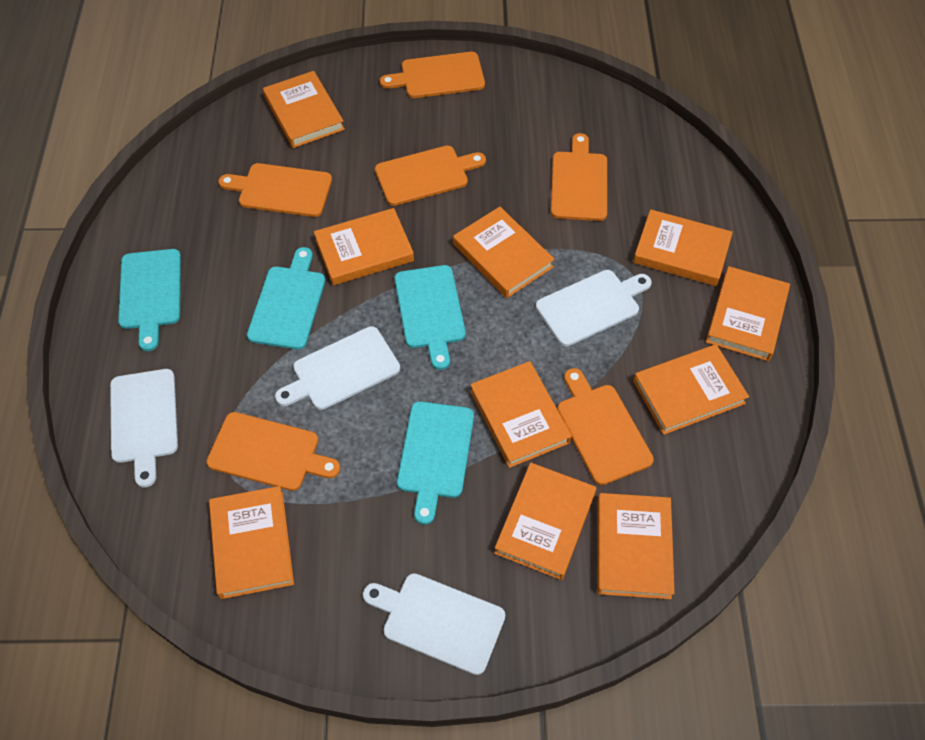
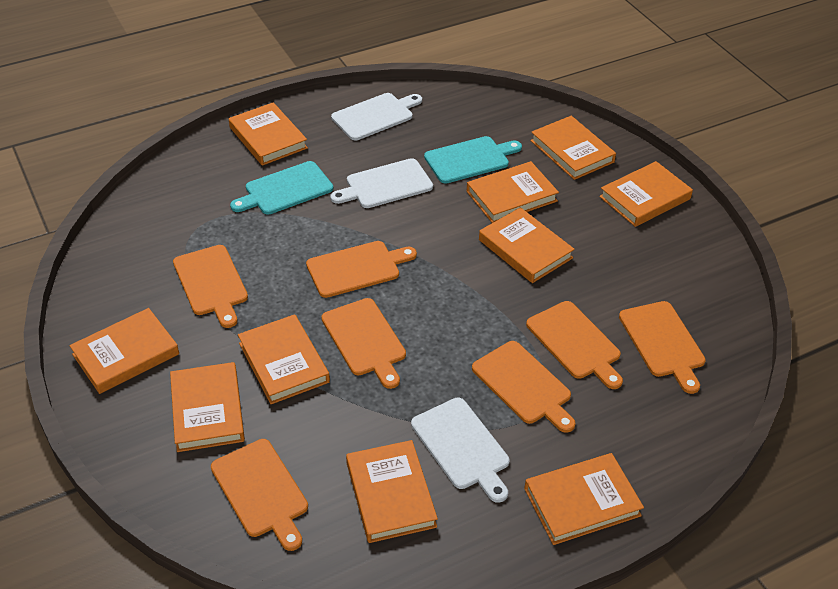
orange cutting board: 6 -> 7
turquoise cutting board: 4 -> 2
white cutting board: 4 -> 3

